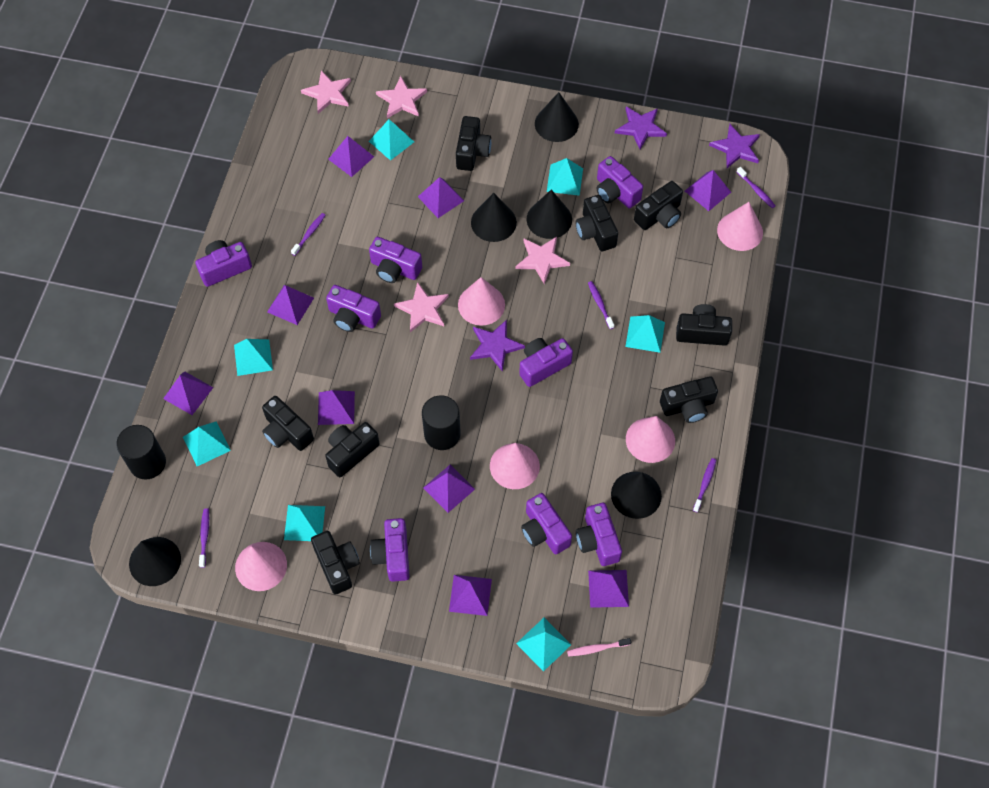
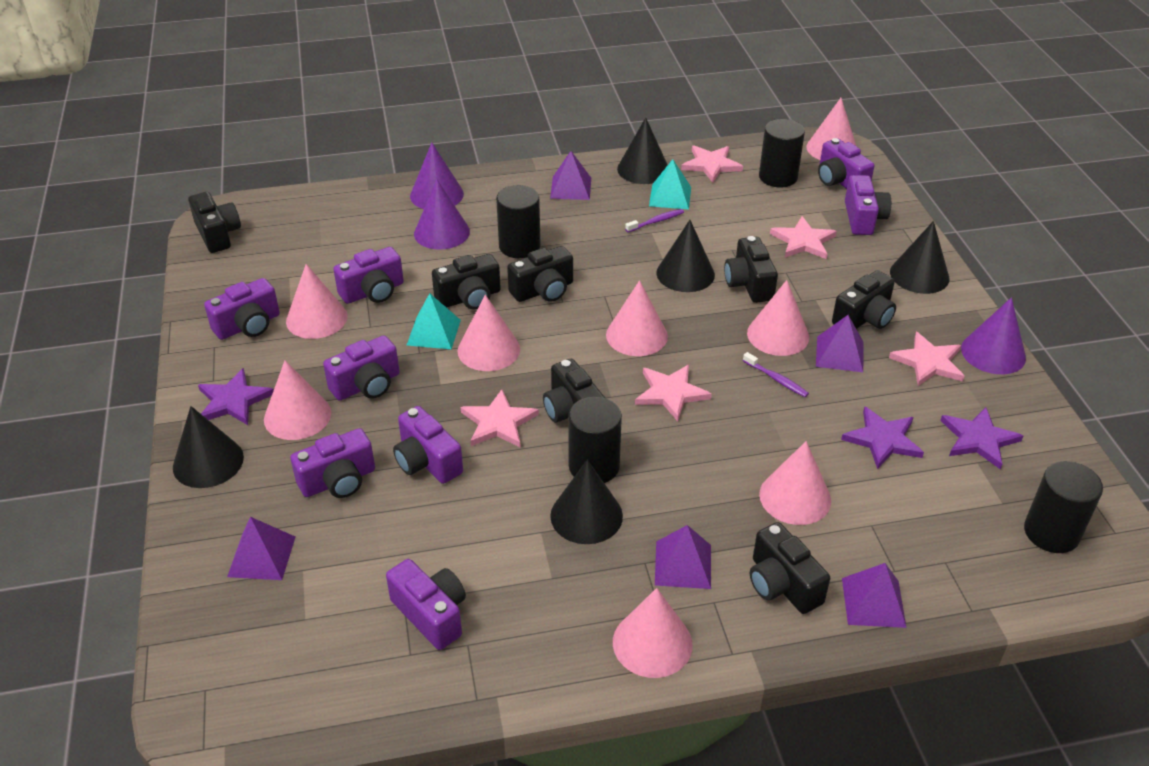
black camera: 8 -> 7
black cylinder: 2 -> 4
pink cone: 5 -> 8
pink star: 4 -> 5
pink toothbrush: 1 -> 0
purple cone: 0 -> 3
purple pyramid: 9 -> 5
purple toothbrush: 5 -> 2
turquoise pyramid: 7 -> 2

